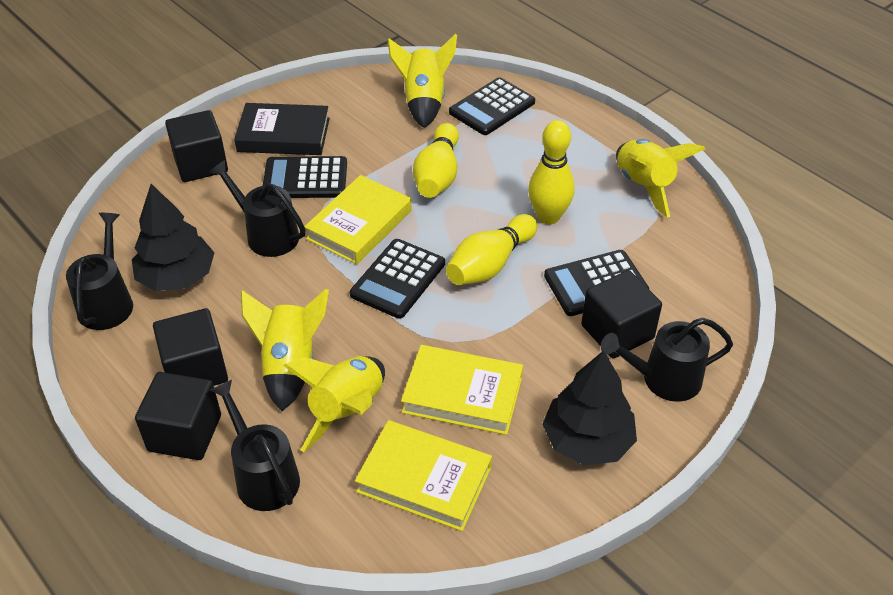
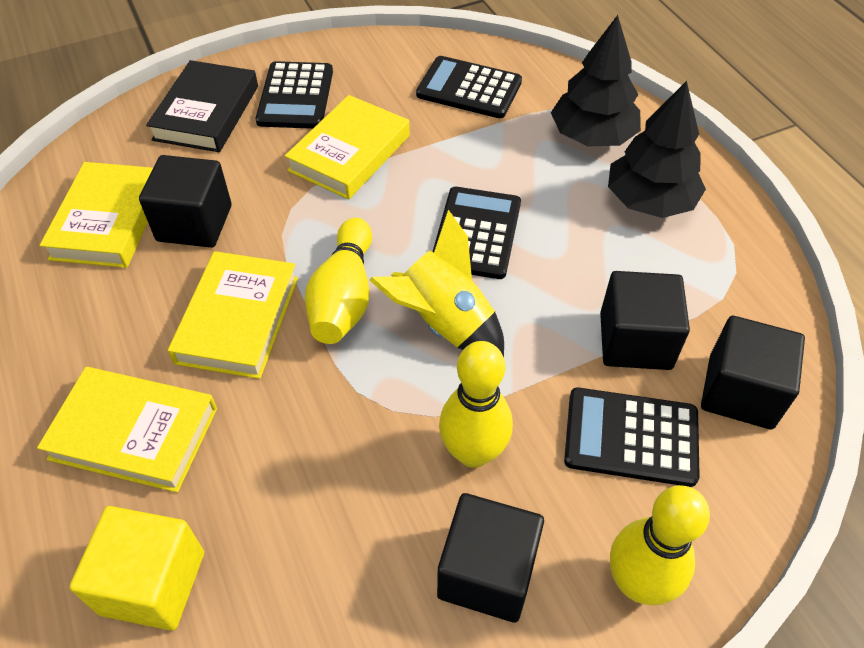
black watering can: 4 -> 0
yellow book: 3 -> 4
yellow cube: 0 -> 1
yellow rocket: 4 -> 1

